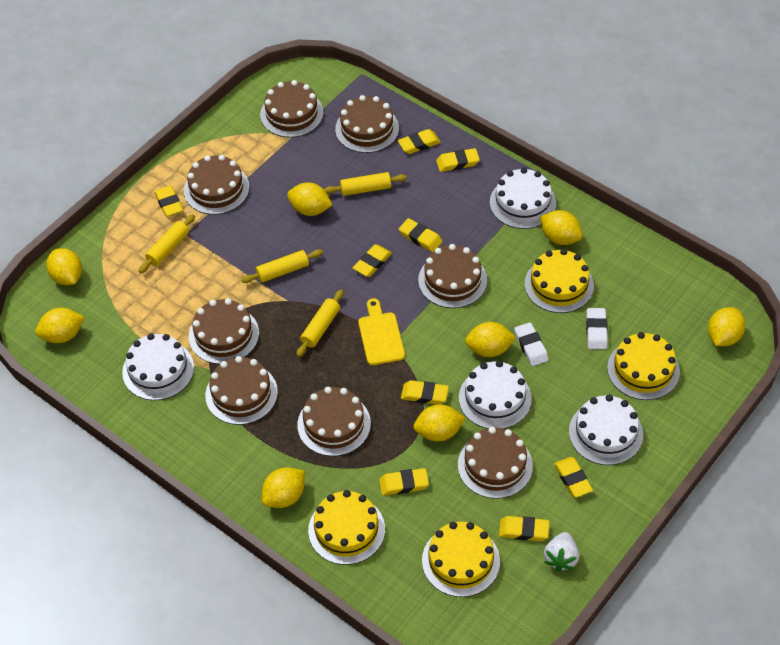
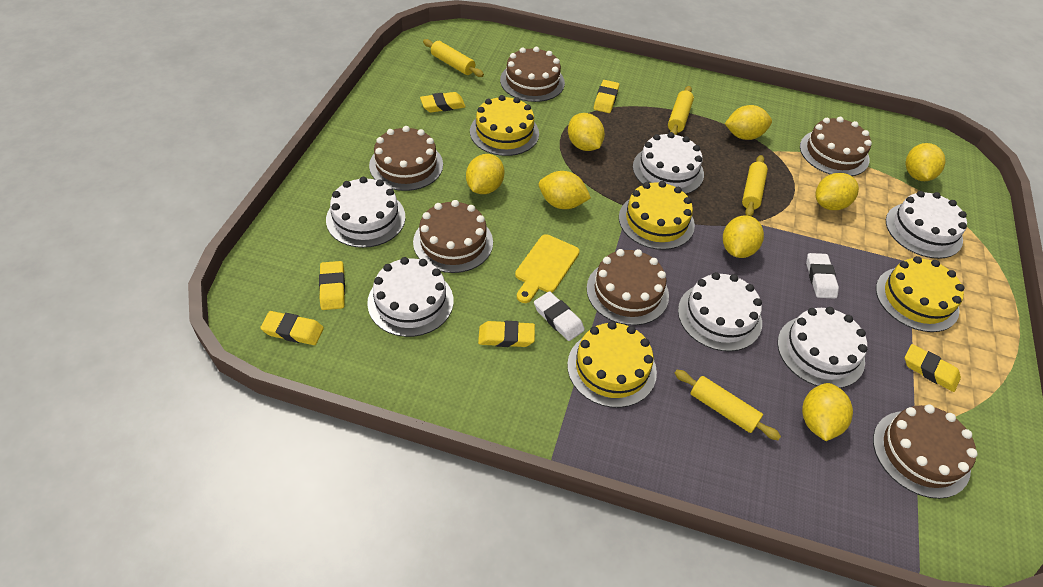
brown cake: 8 -> 6
white cake: 4 -> 6
white strawberry: 1 -> 0
yellow eraser: 9 -> 6

